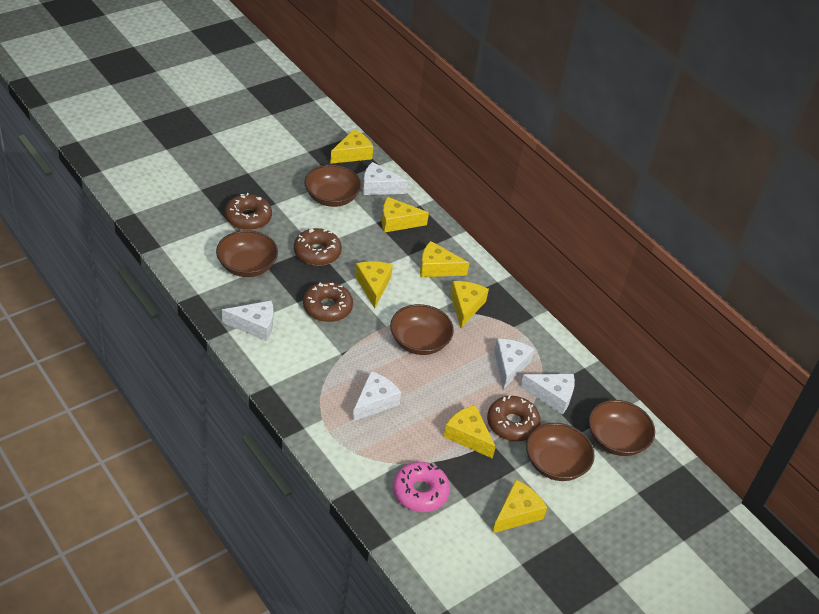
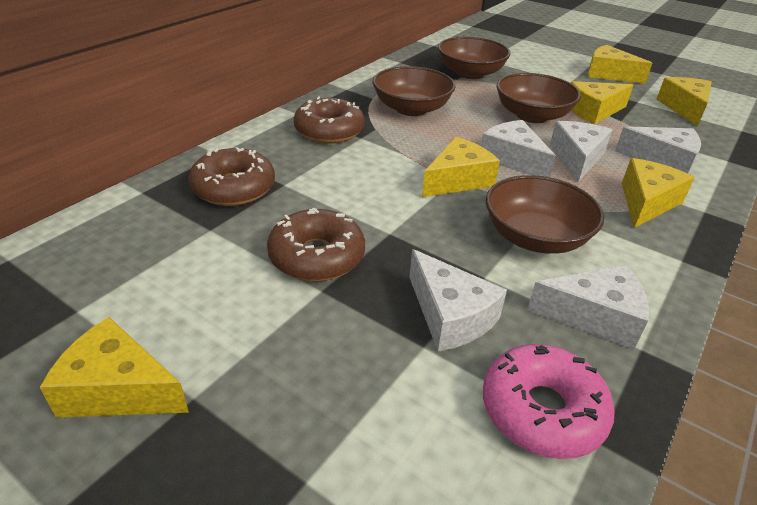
brown bowl: 5 -> 4
brown donut: 4 -> 3
yellow cheese: 7 -> 6

